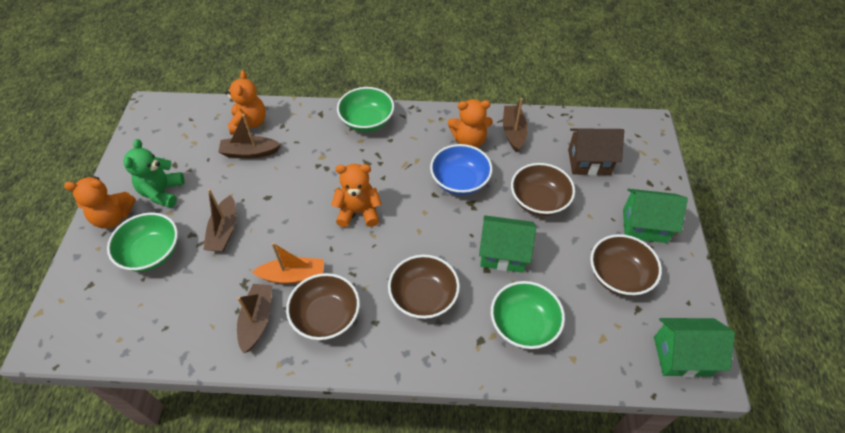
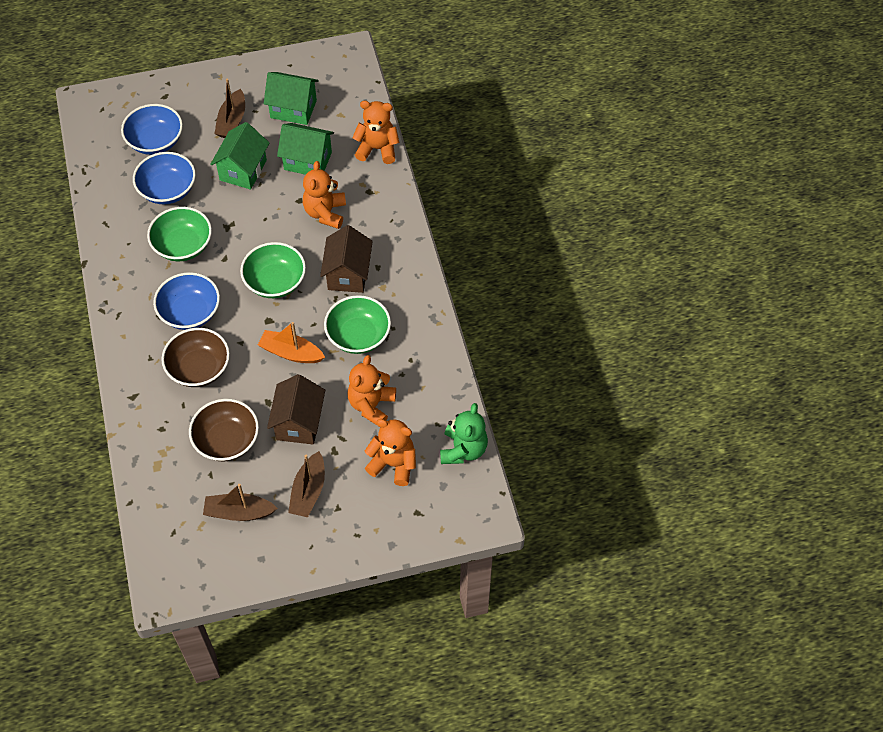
blue bowl: 1 -> 3
brown boat: 4 -> 3
brown bowl: 4 -> 2
brown house: 1 -> 2

